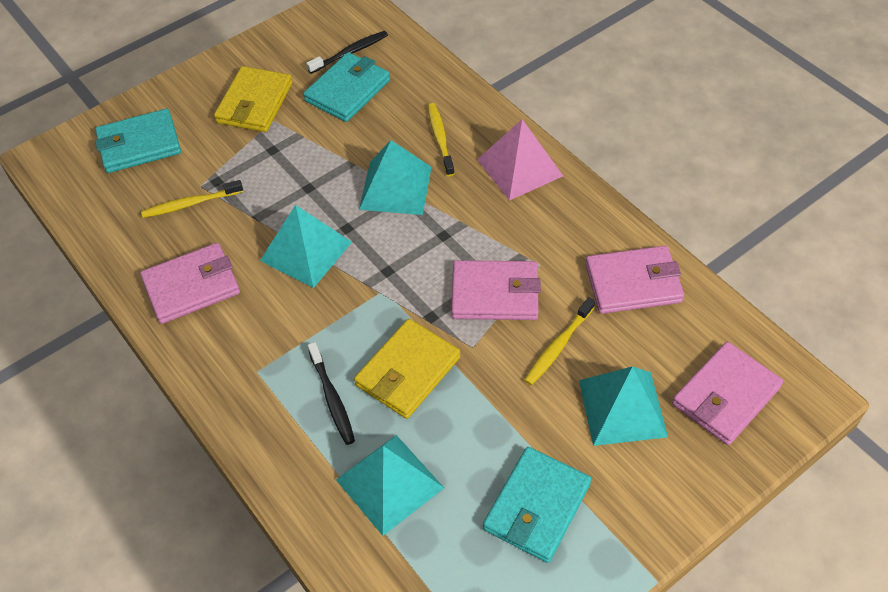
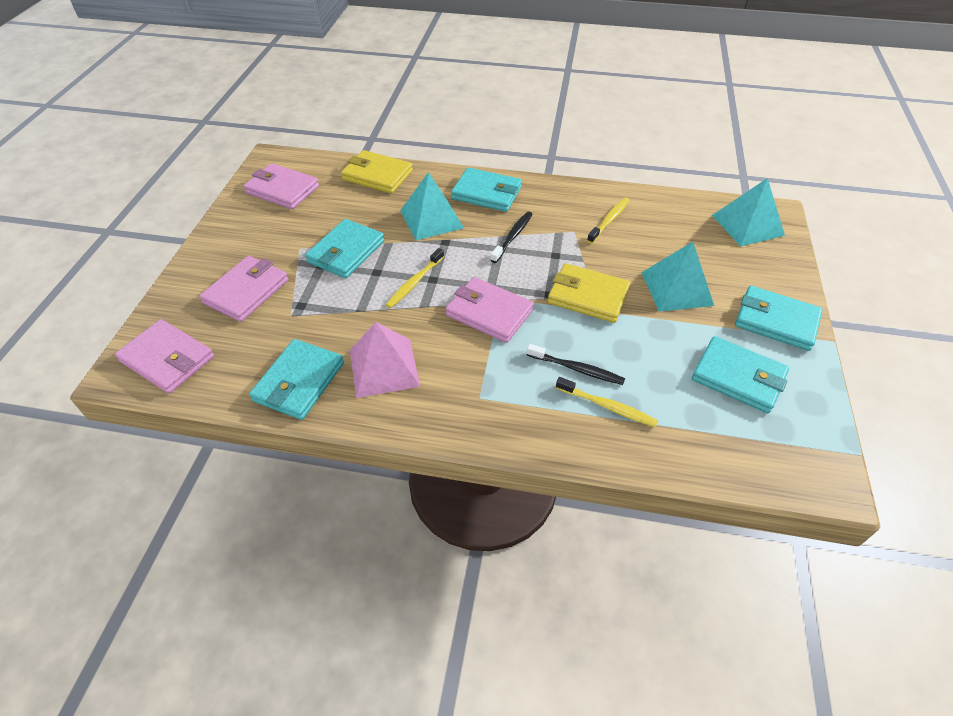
turquoise pyramid: 4 -> 3
turquoise wallet: 3 -> 5

